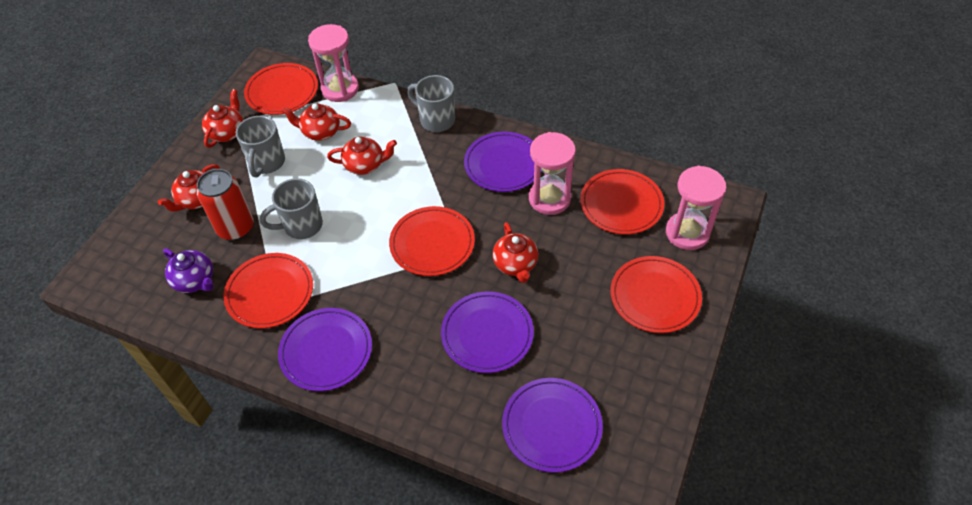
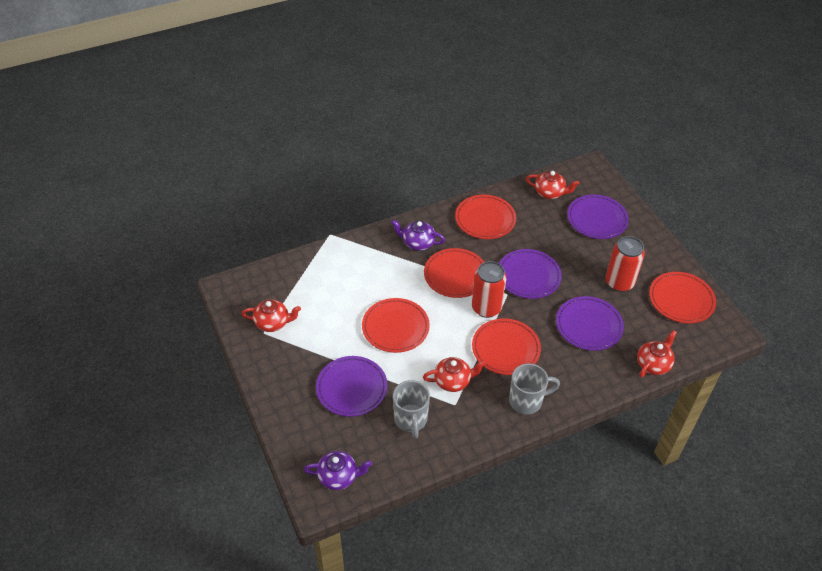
grey mug: 3 -> 2
pink hourglass: 3 -> 0
purple teapot: 1 -> 2
red can: 1 -> 2
red teapot: 5 -> 4

